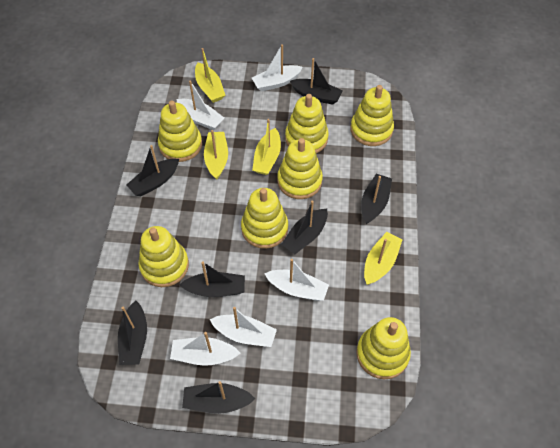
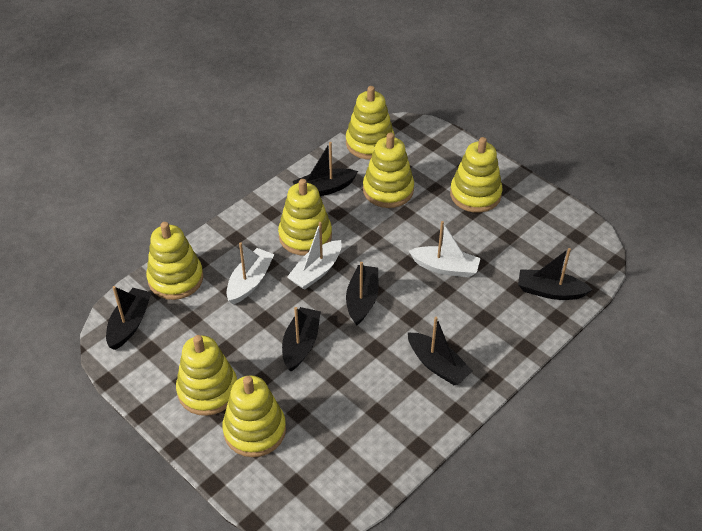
black boat: 7 -> 6
white boat: 5 -> 3
yellow boat: 4 -> 0

